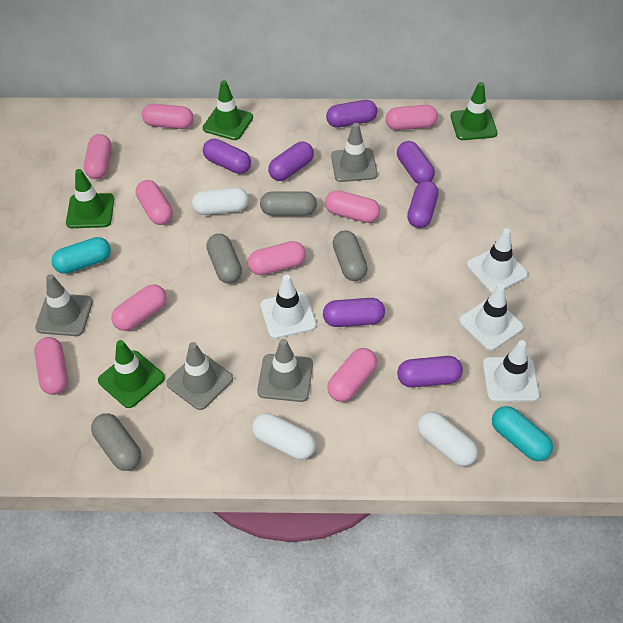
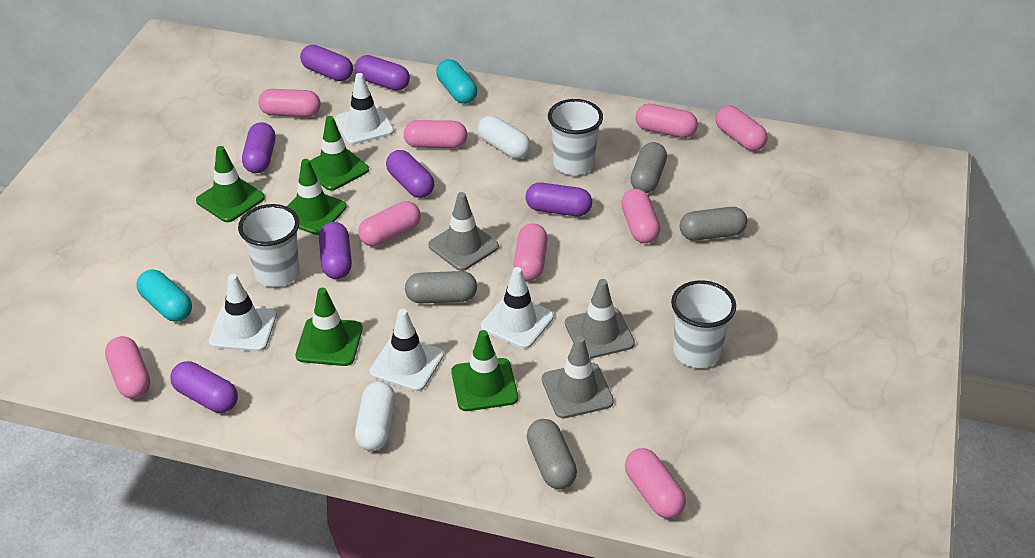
green traffic cone: 4 -> 5
grey traffic cone: 4 -> 3
white capsule: 3 -> 2
white cup: 0 -> 3

